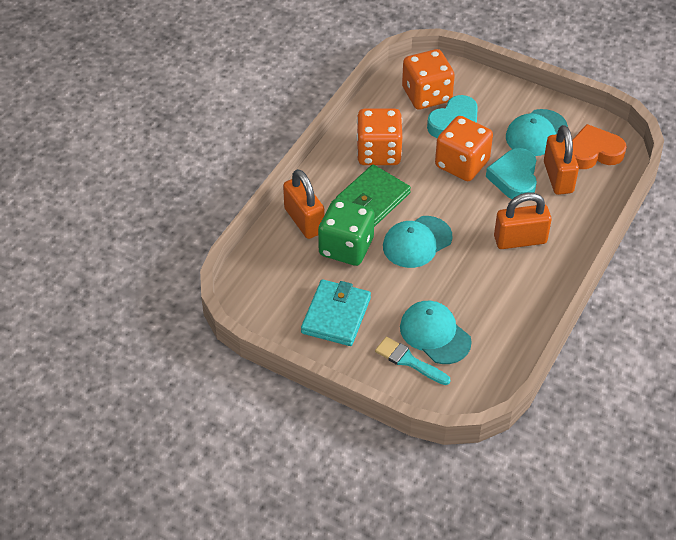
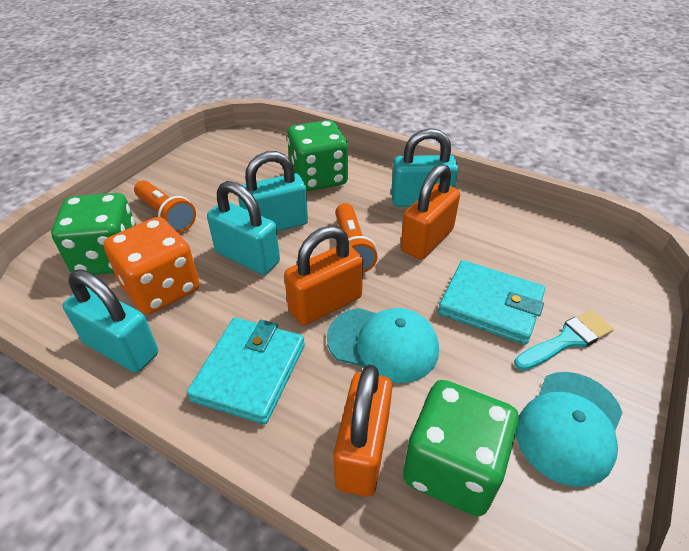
green dice: 1 -> 3
green wallet: 1 -> 0
orange dice: 3 -> 1
orange flashlight: 0 -> 2
orange heart: 1 -> 0
turquoise cap: 3 -> 2
turquoise heart: 2 -> 0
turquoise padlock: 0 -> 4
turquoise wallet: 1 -> 2

